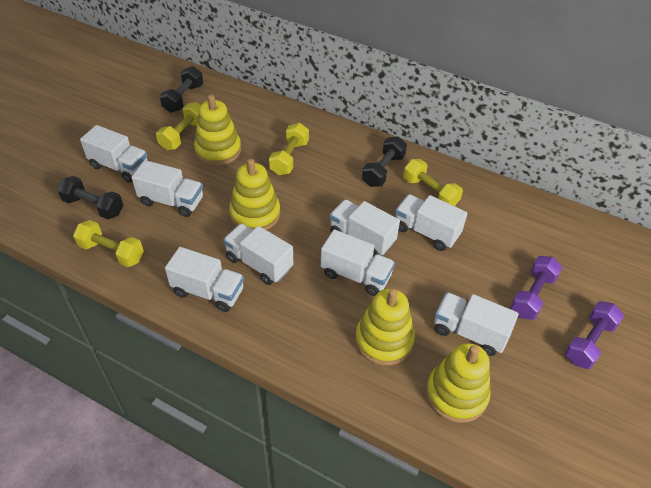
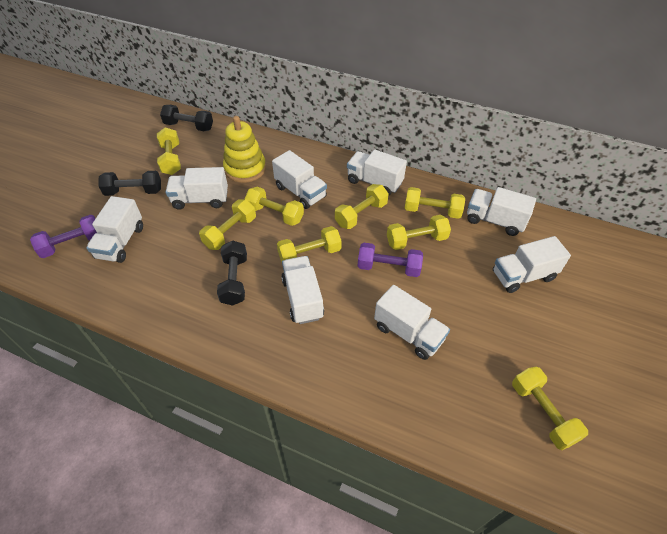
yellow dumbbell: 4 -> 8
yellow stacking toy: 4 -> 1

